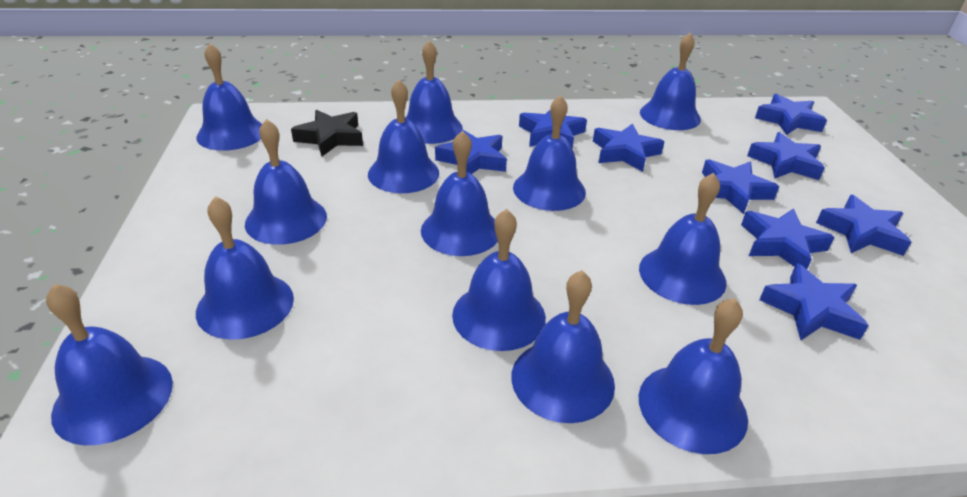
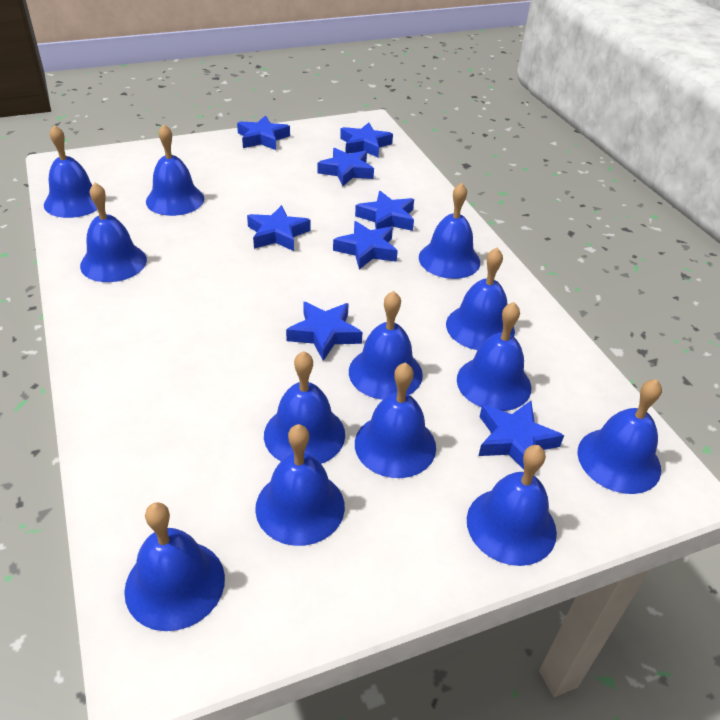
black star: 1 -> 0
blue star: 9 -> 8

